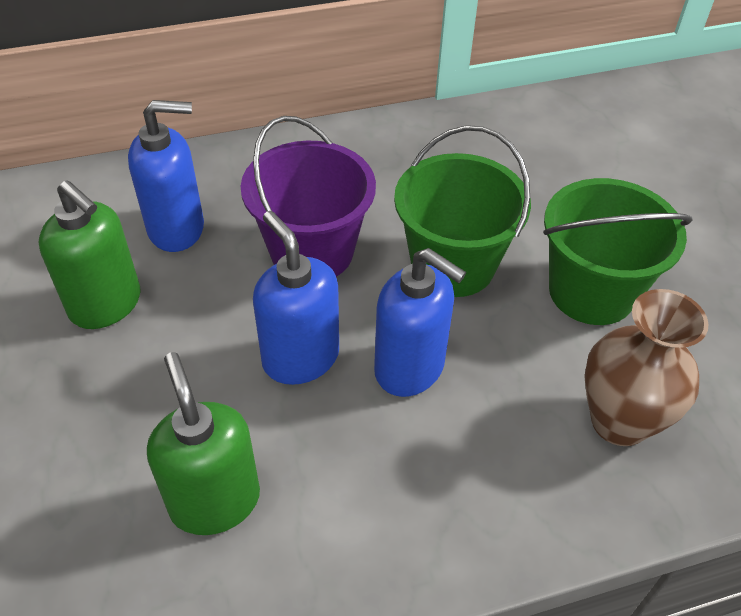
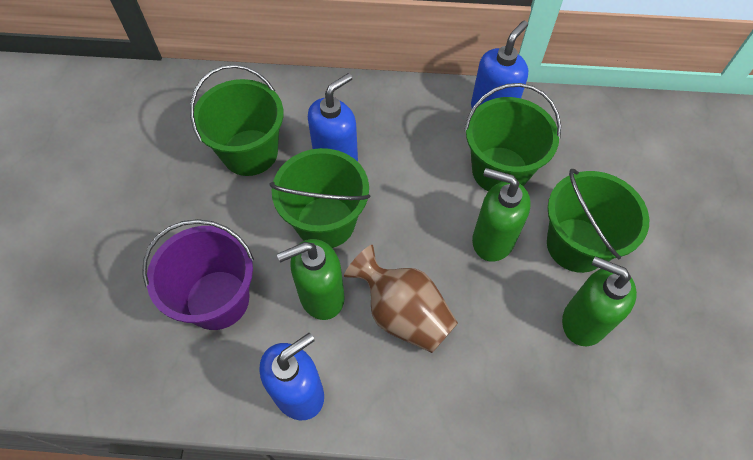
green bucket: 2 -> 4
green soap dispenser: 2 -> 3

